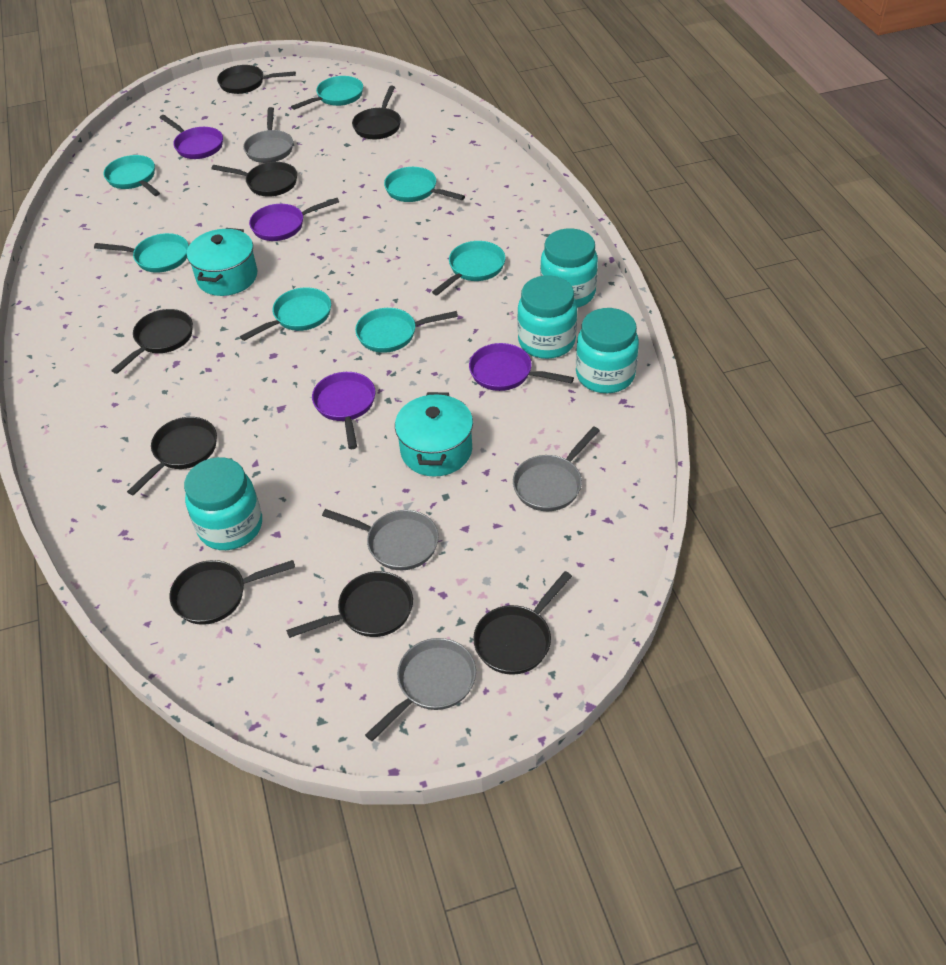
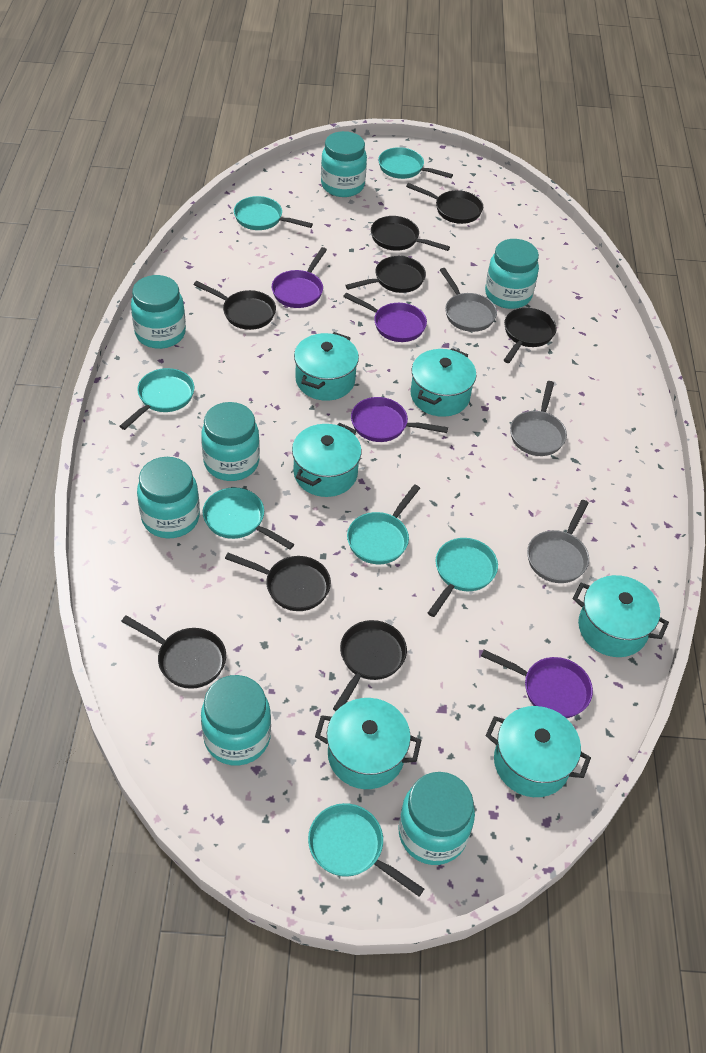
grey pan: 4 -> 3
turquoise jar: 4 -> 7
turquoise pot: 2 -> 6

